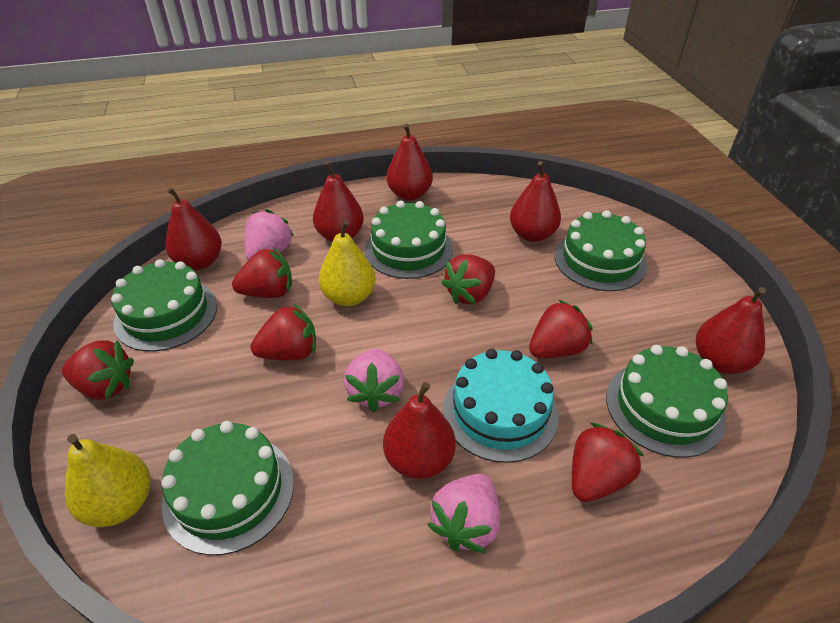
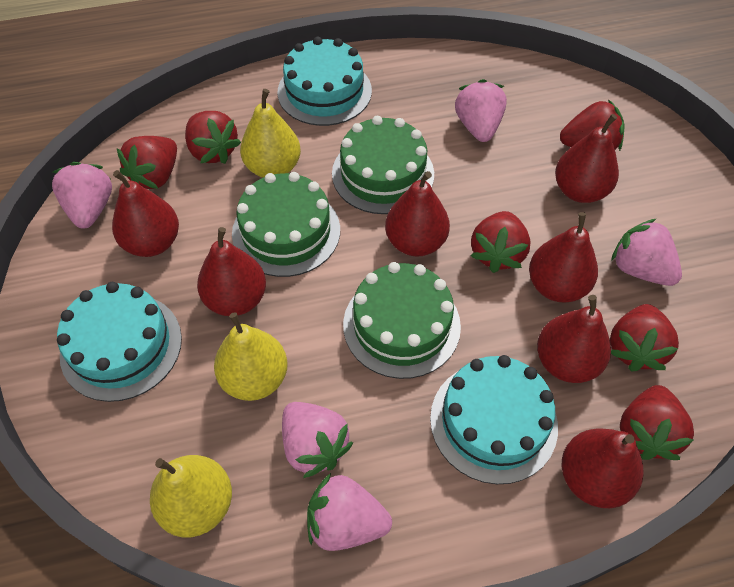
green cake: 5 -> 3
pink strawberry: 3 -> 5
red pear: 6 -> 7
turquoise cake: 1 -> 3
yellow pear: 2 -> 3

